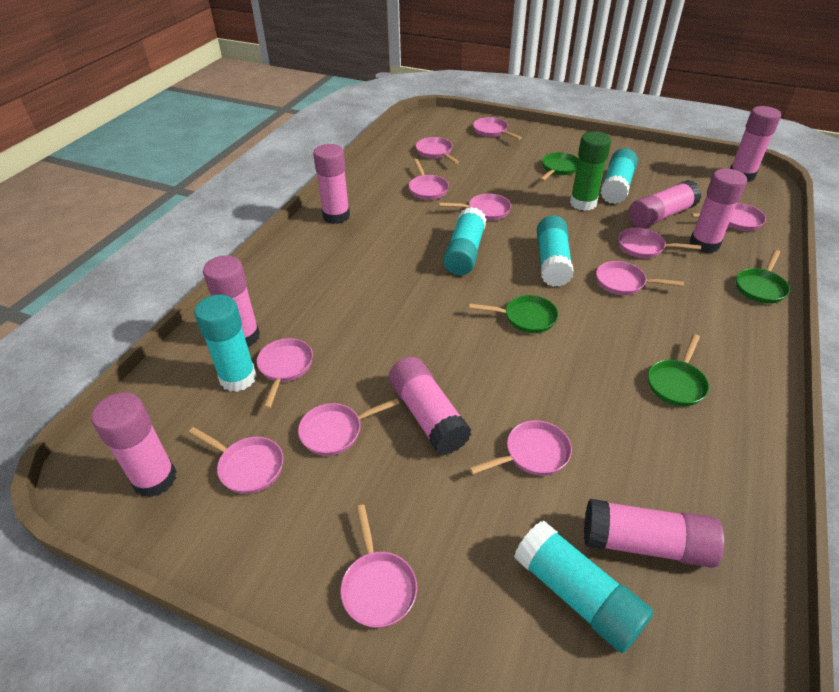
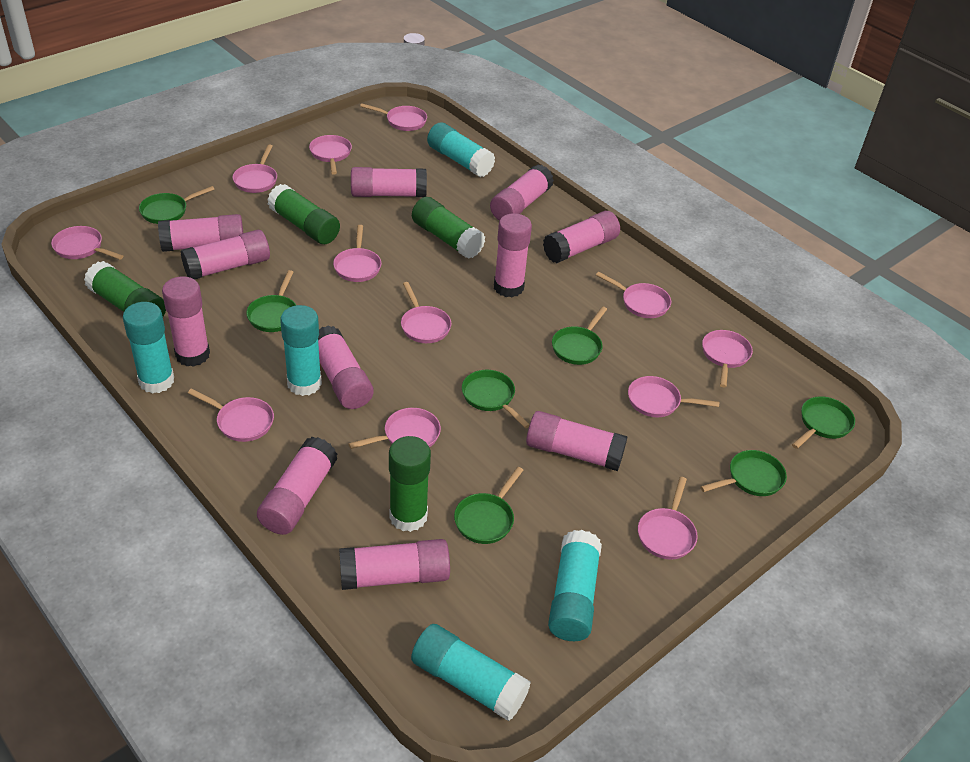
green glue stick: 1 -> 4
green pan: 4 -> 7
pink glue stick: 8 -> 11

